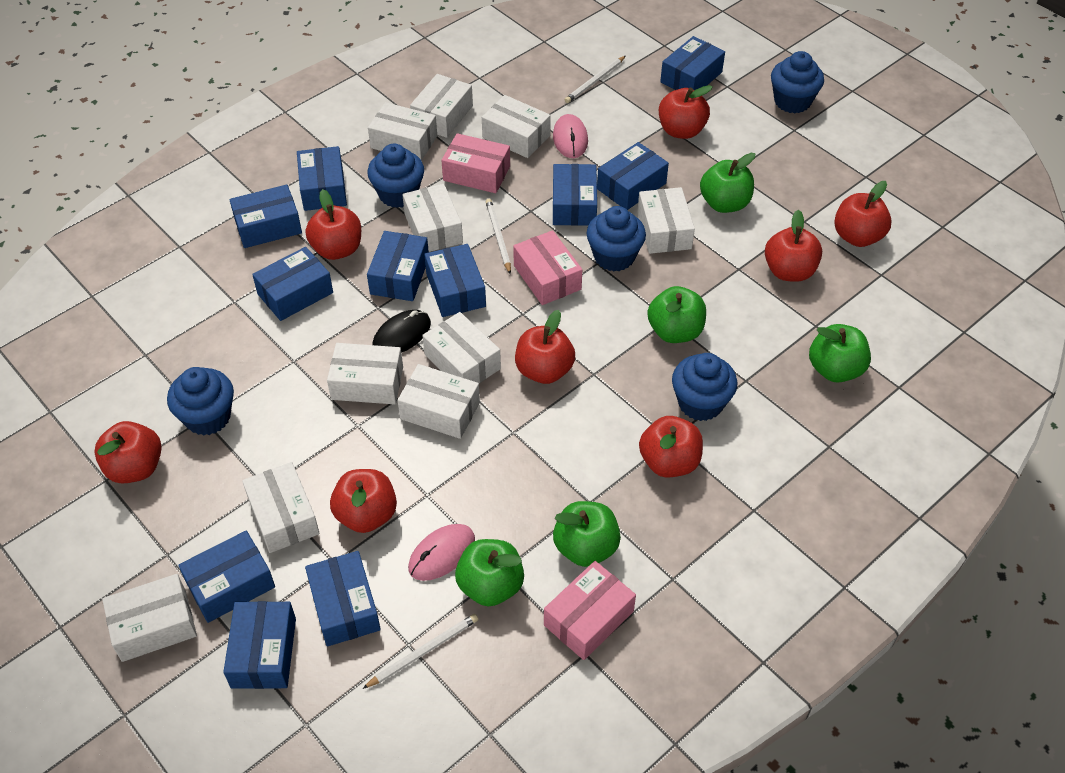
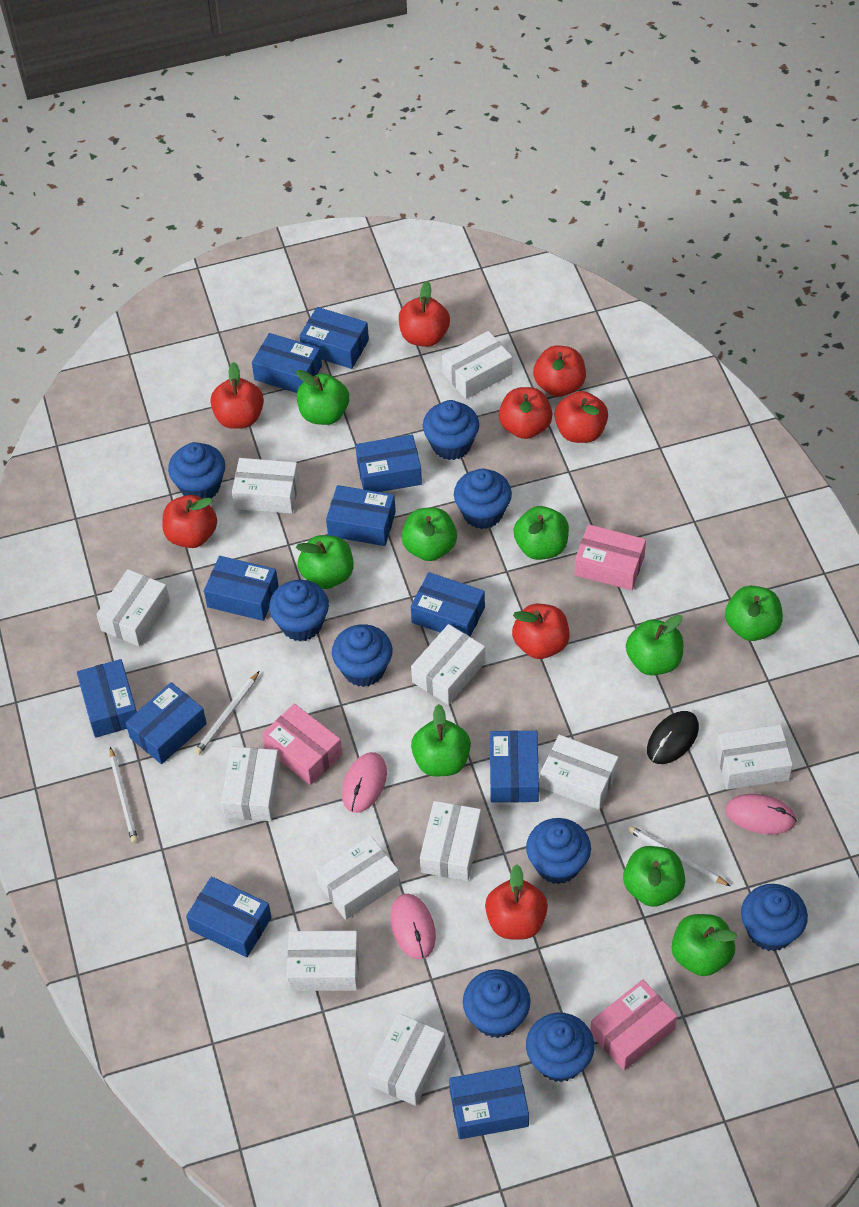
blue cupcake: 5 -> 9
green apple: 5 -> 9
pink mouse: 2 -> 3
white box: 10 -> 11

